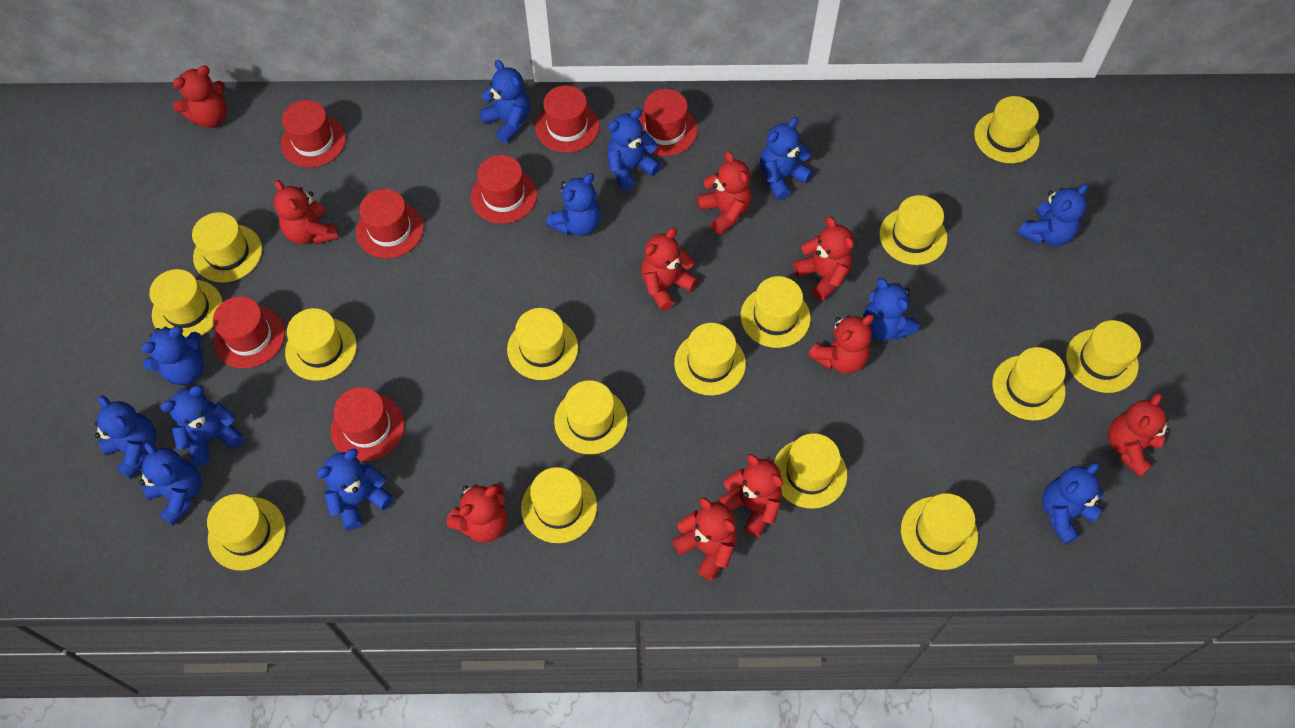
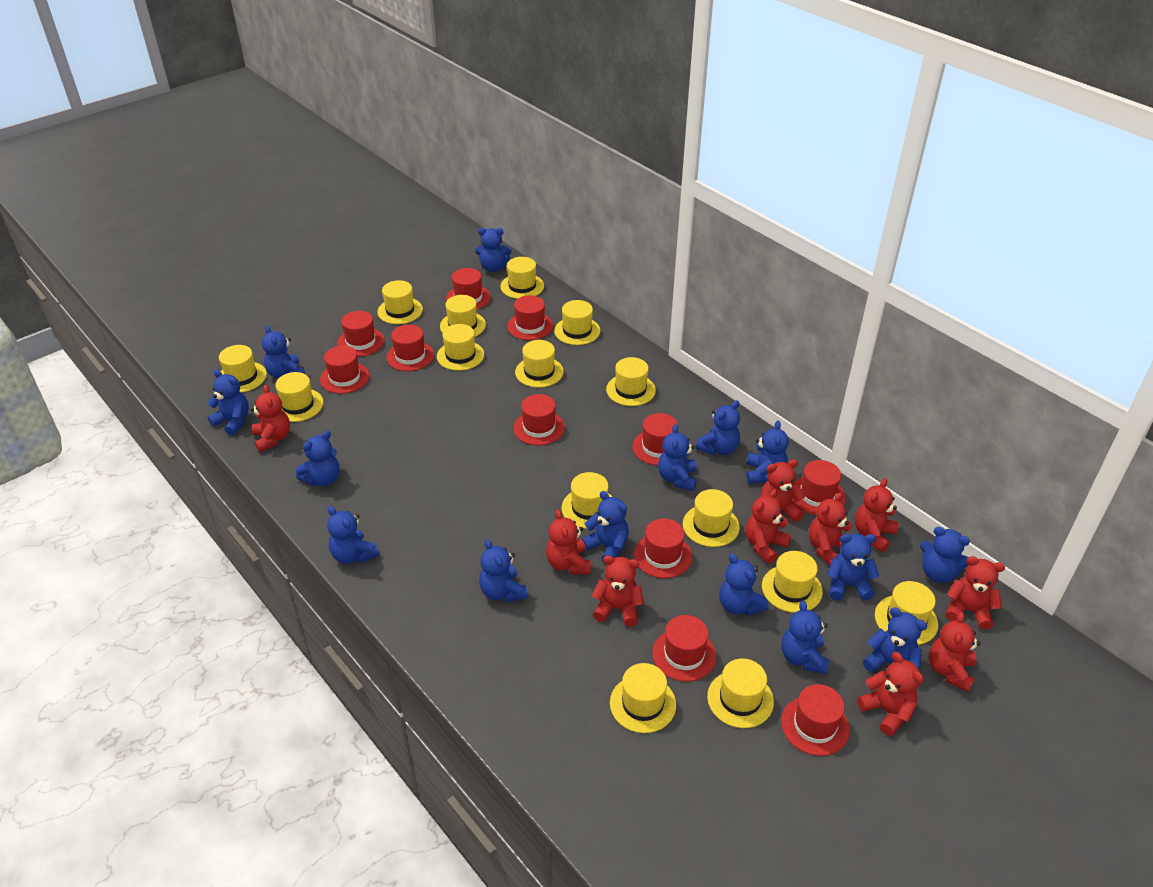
blue teddy bear: 12 -> 15
red hat: 7 -> 11

